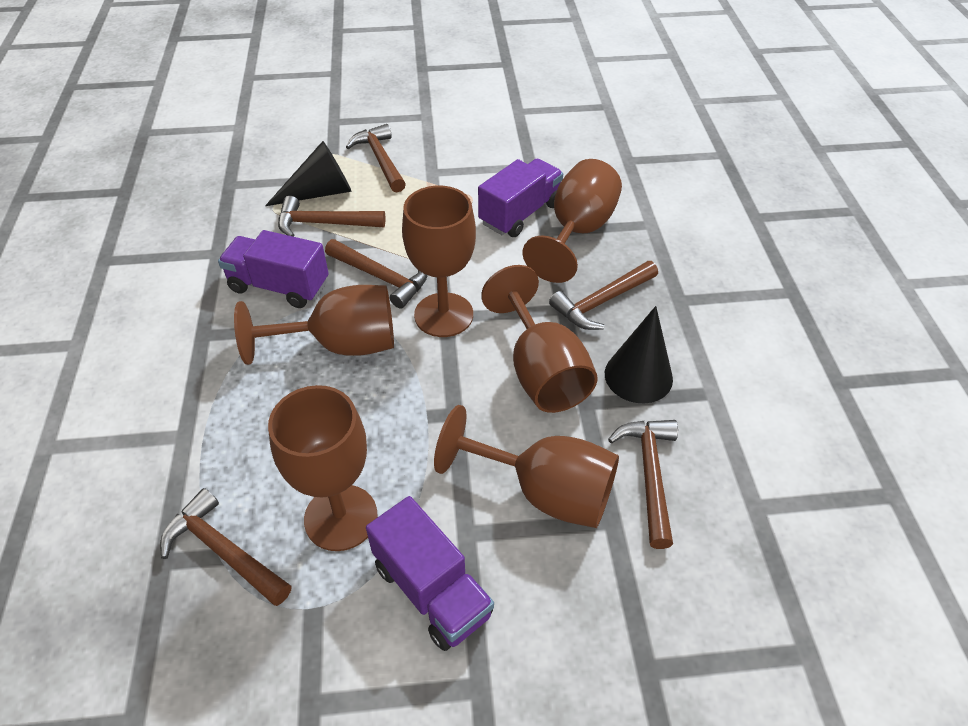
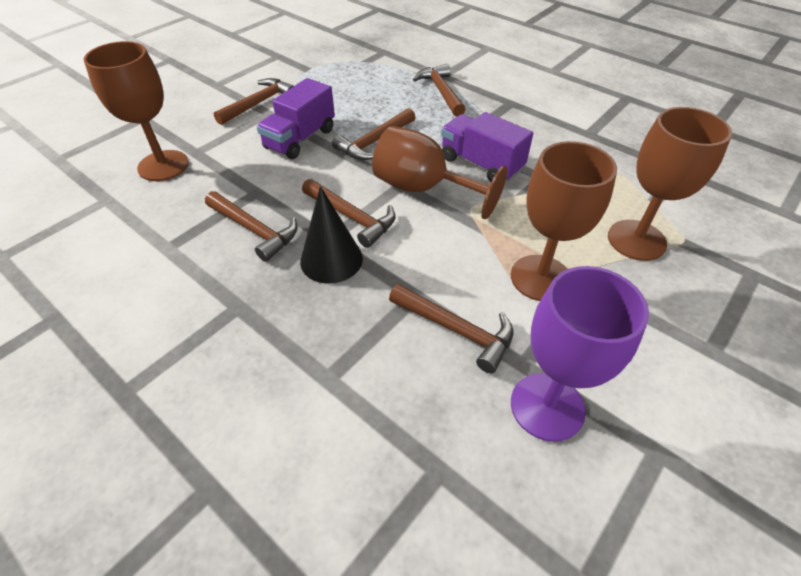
black cone: 2 -> 1
brown goblet: 6 -> 4
purple goblet: 0 -> 1
purple truck: 3 -> 2

